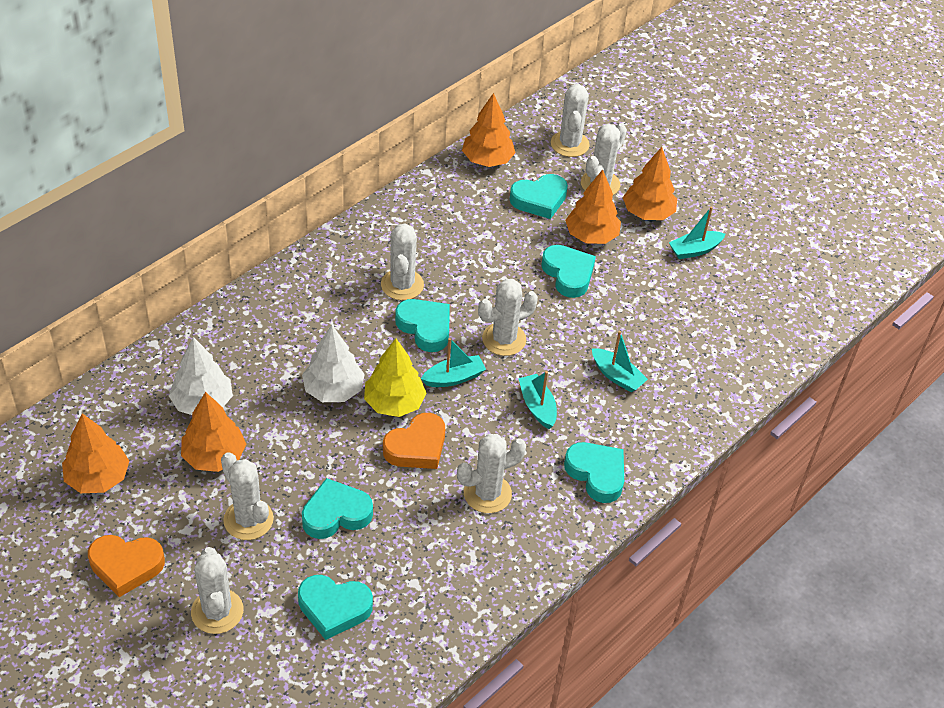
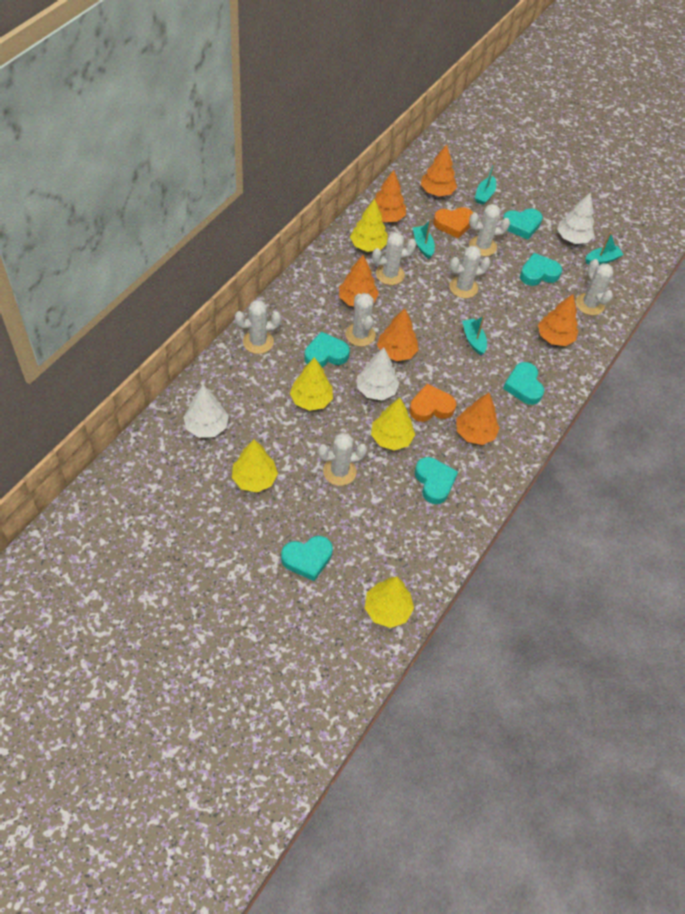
orange tree: 5 -> 6
white tree: 2 -> 3
yellow tree: 1 -> 5

